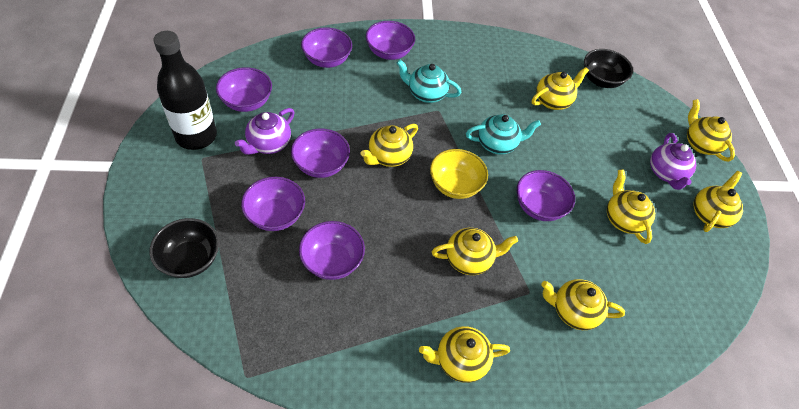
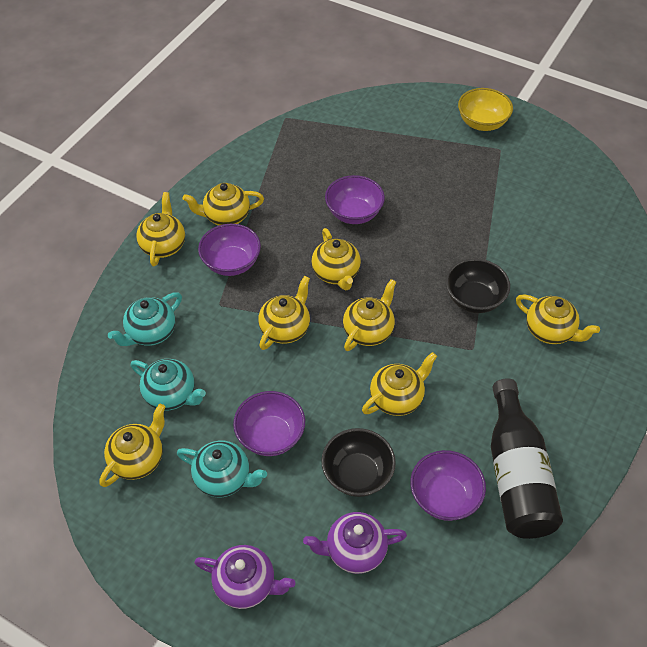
purple bowl: 7 -> 4
turquoise teapot: 2 -> 3

